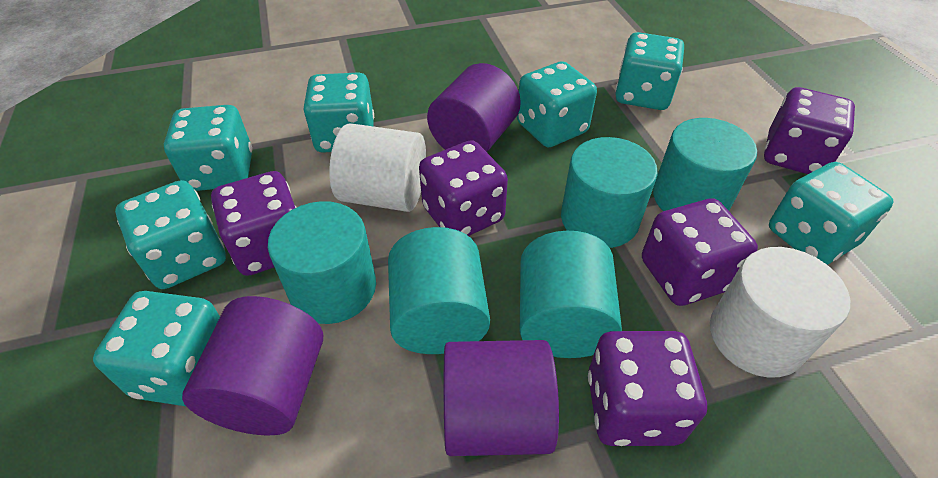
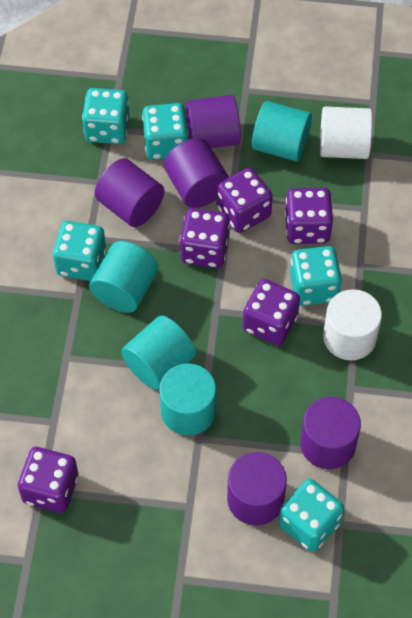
purple cylinder: 3 -> 5
turquoise cylinder: 5 -> 4
turquoise dice: 7 -> 5

